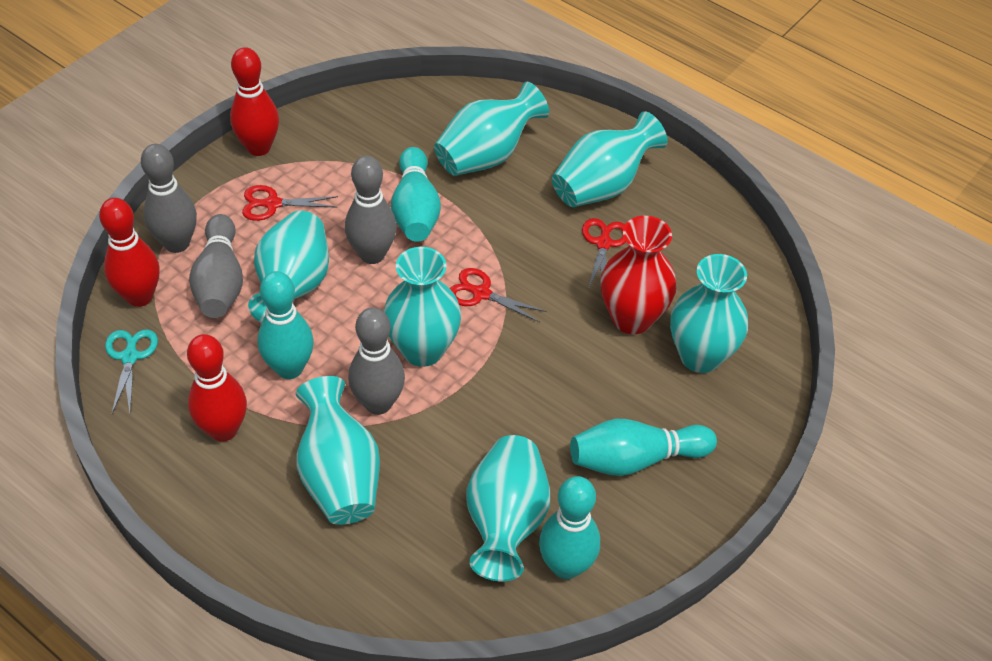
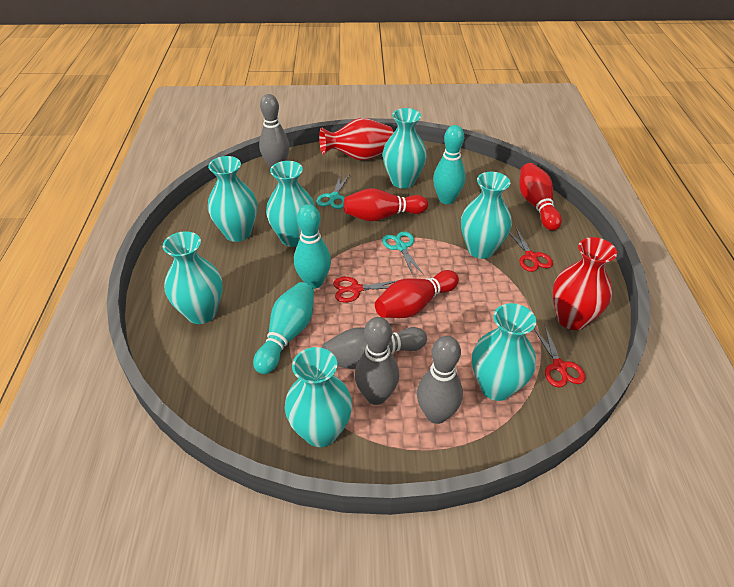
red vase: 1 -> 2
turquoise bowling pin: 4 -> 3
turquoise scissors: 1 -> 2

